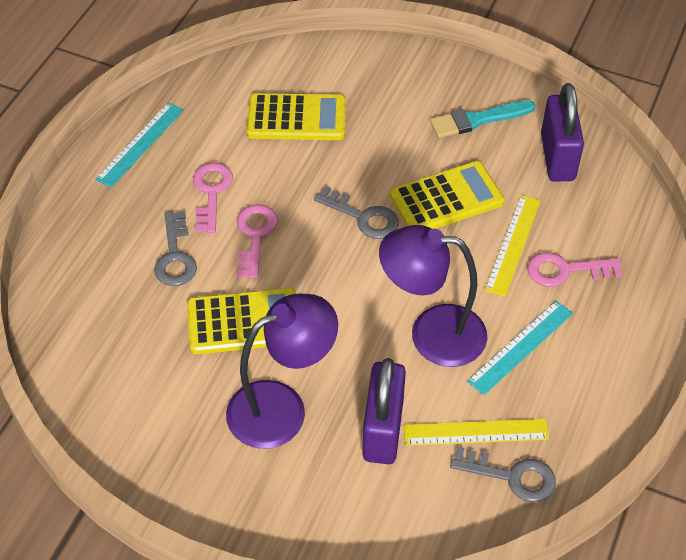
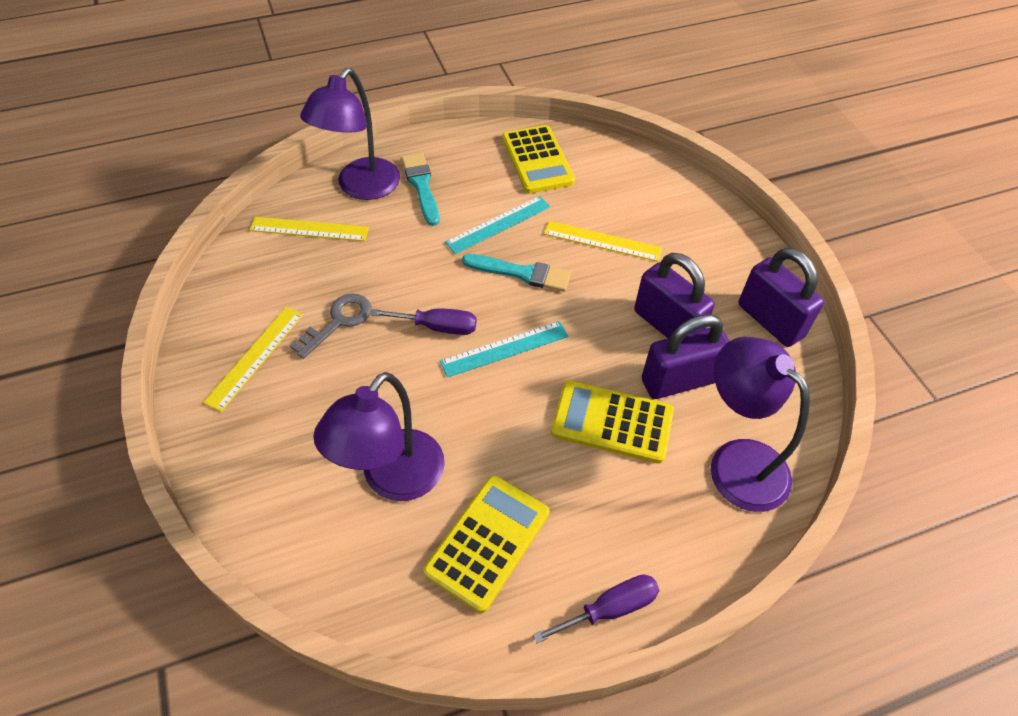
grey key: 3 -> 1
pink key: 3 -> 0
purple lamp: 2 -> 3
purple padlock: 2 -> 3
purple screwdriver: 0 -> 2
turquoise brush: 1 -> 2
yellow ruler: 2 -> 3

